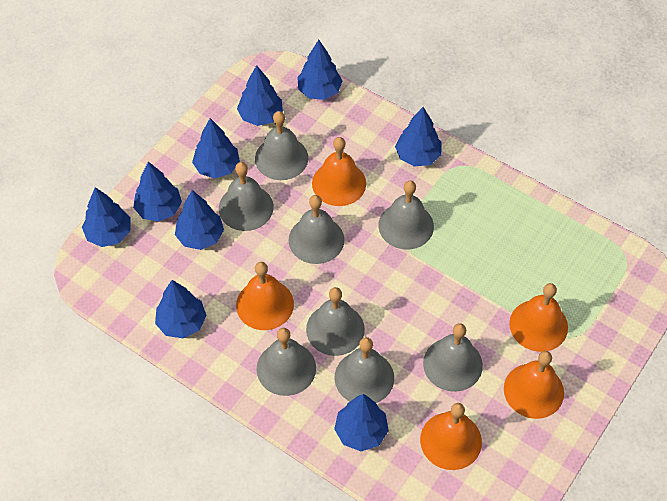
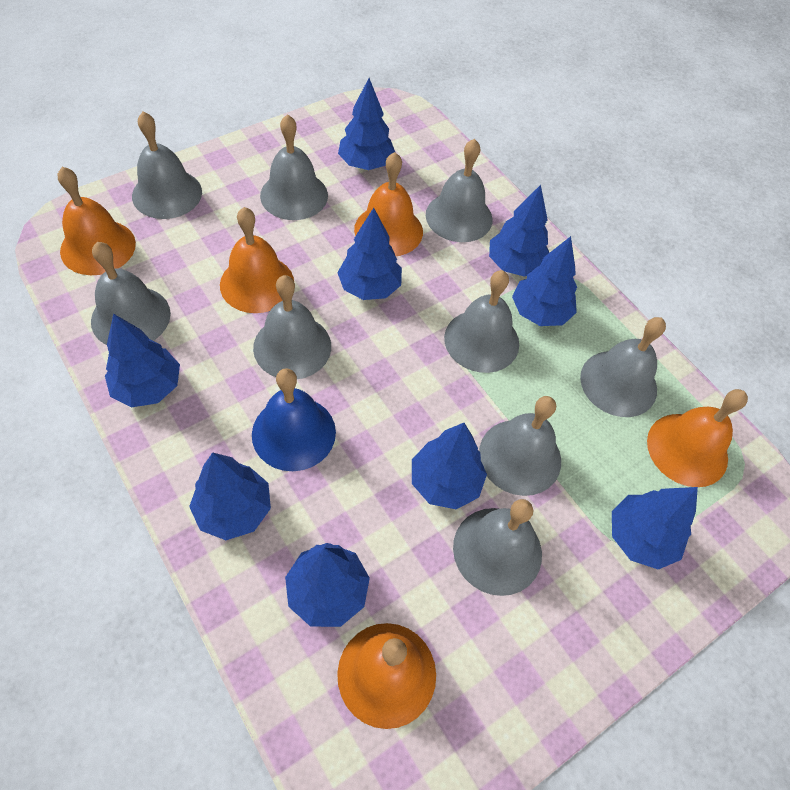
blue bell: 0 -> 1
grey bell: 8 -> 9

